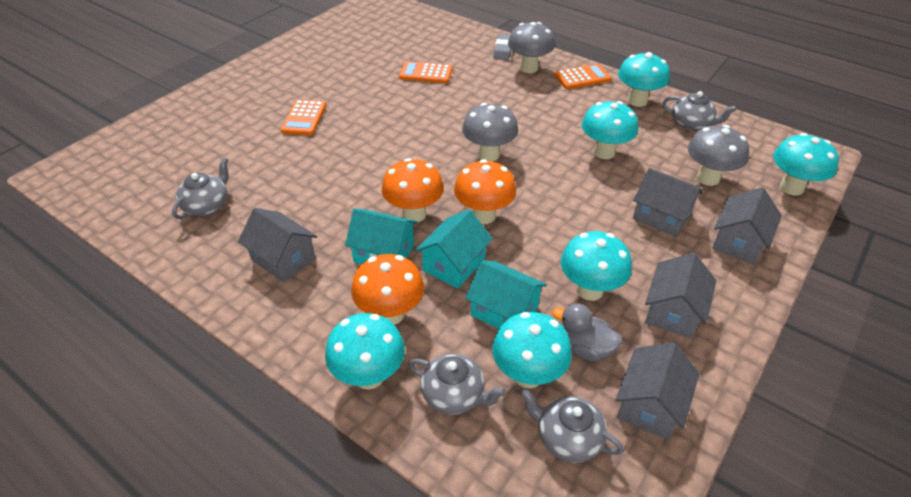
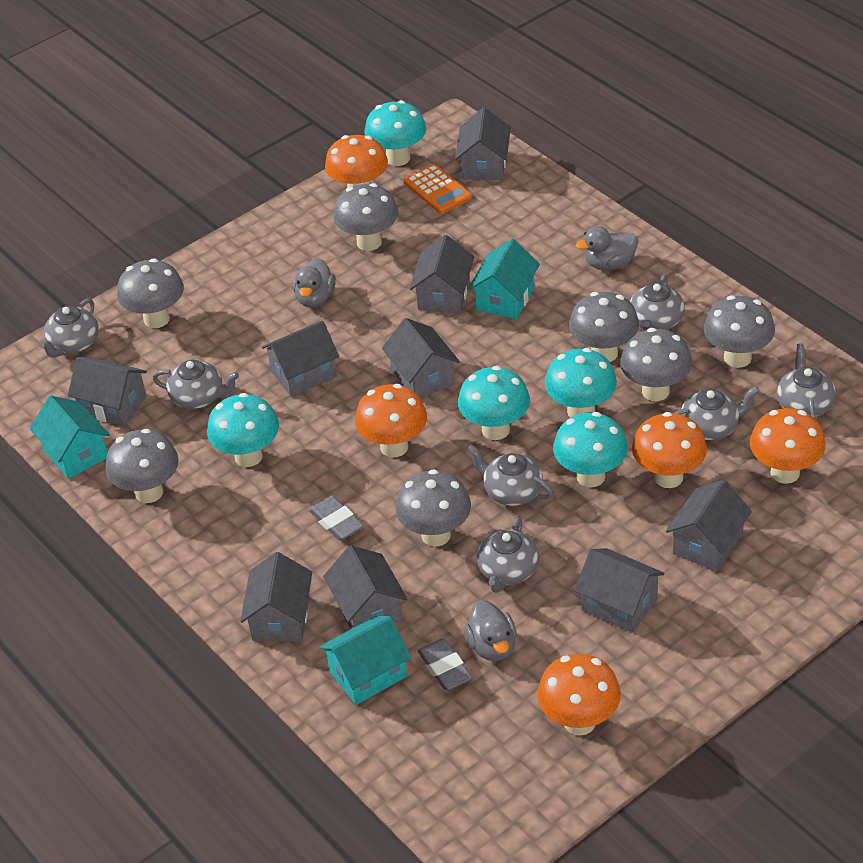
grey duck: 1 -> 3
grey eraser: 1 -> 2
grey house: 5 -> 9
grey mushroom: 3 -> 7
grey teapot: 4 -> 7
orange calculator: 3 -> 1
orange mushroom: 3 -> 5
turquoise mushroom: 6 -> 5

